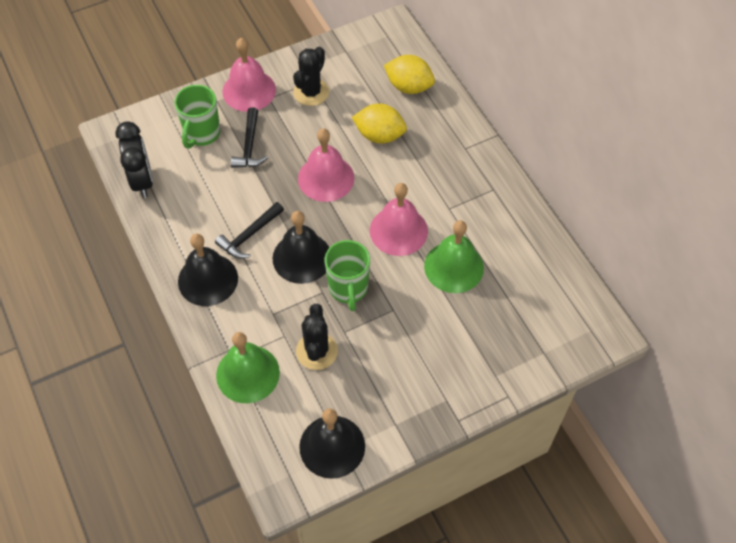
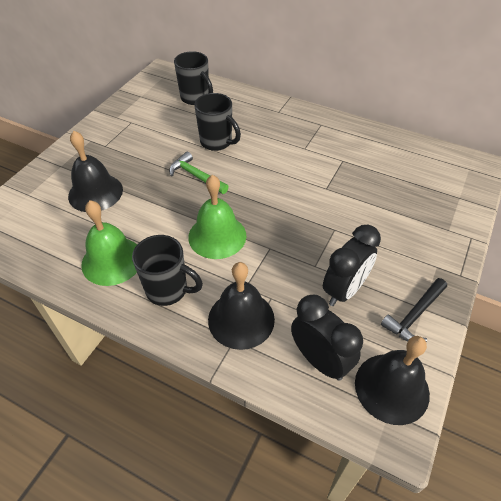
black cactus: 2 -> 0
black clock: 1 -> 2
black hammer: 2 -> 1
black mug: 0 -> 3
green hammer: 0 -> 1
green mug: 2 -> 0
pink bell: 3 -> 0
yellow lemon: 2 -> 0

